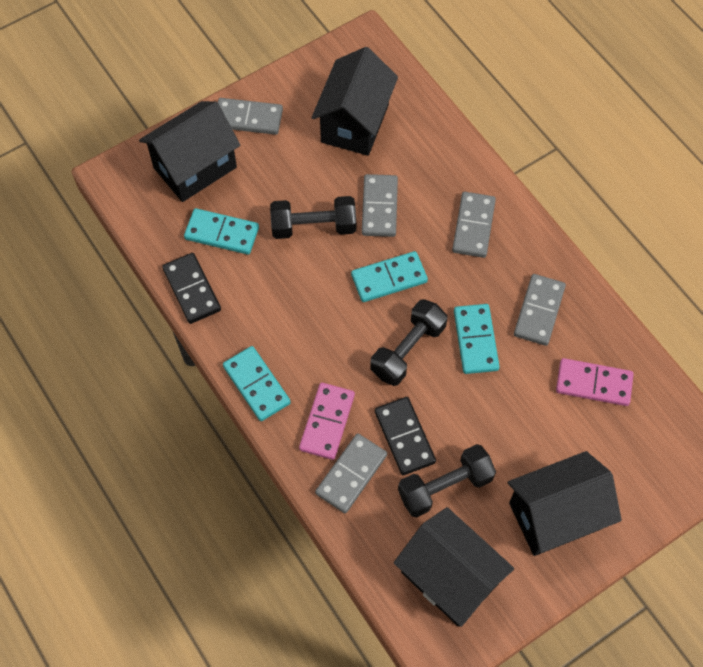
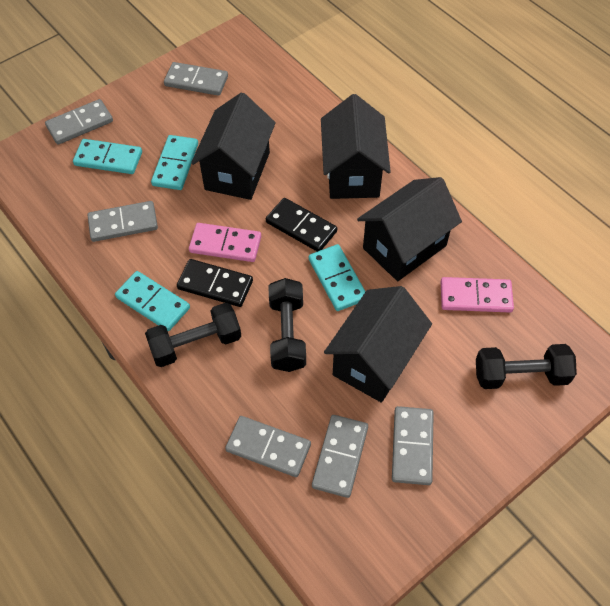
grey domino: 5 -> 6

